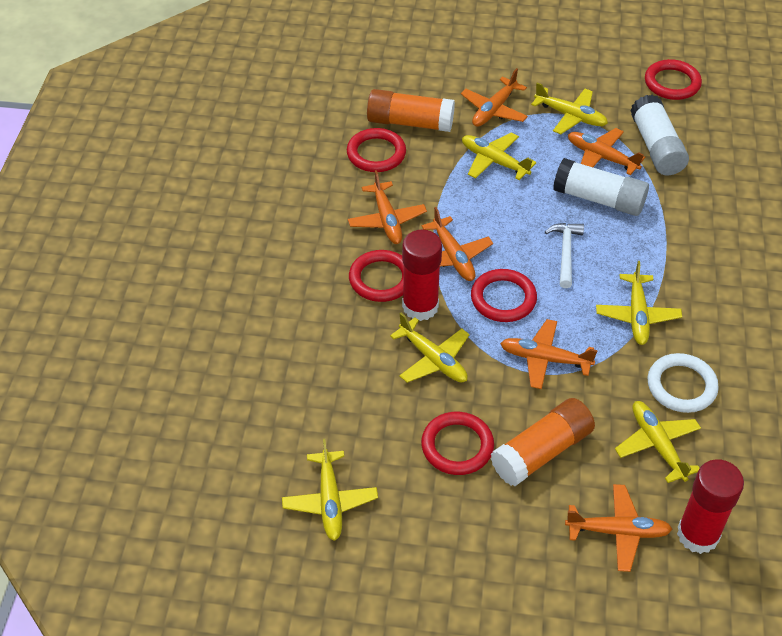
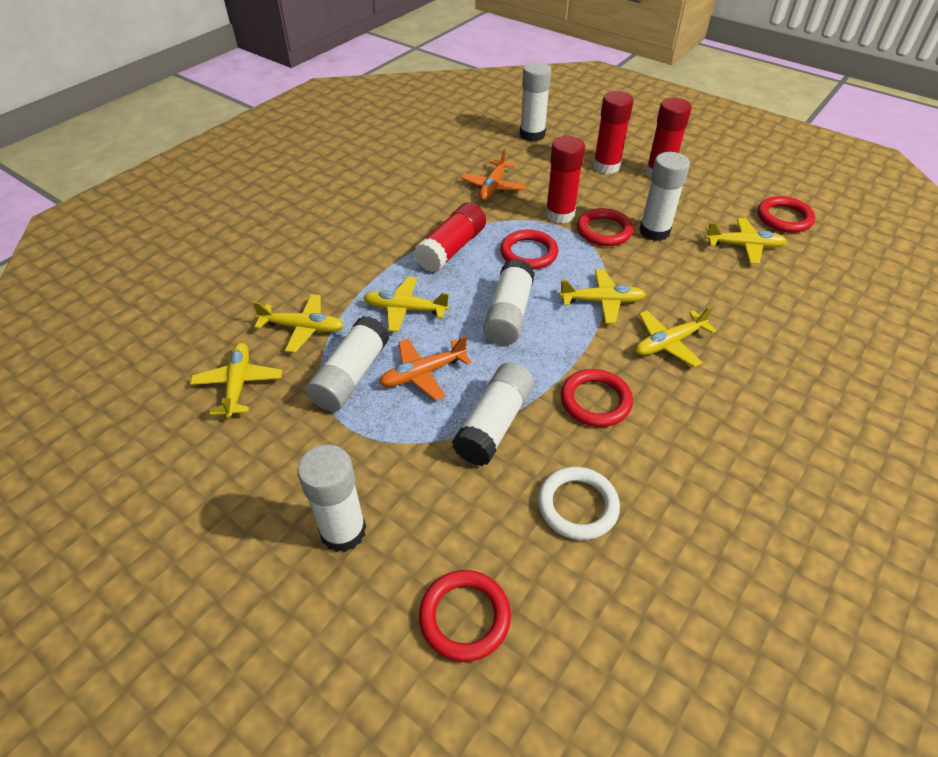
orange glue stick: 2 -> 0
orange plane: 6 -> 2
red glue stick: 2 -> 4
white glue stick: 2 -> 6
white hammer: 1 -> 0

